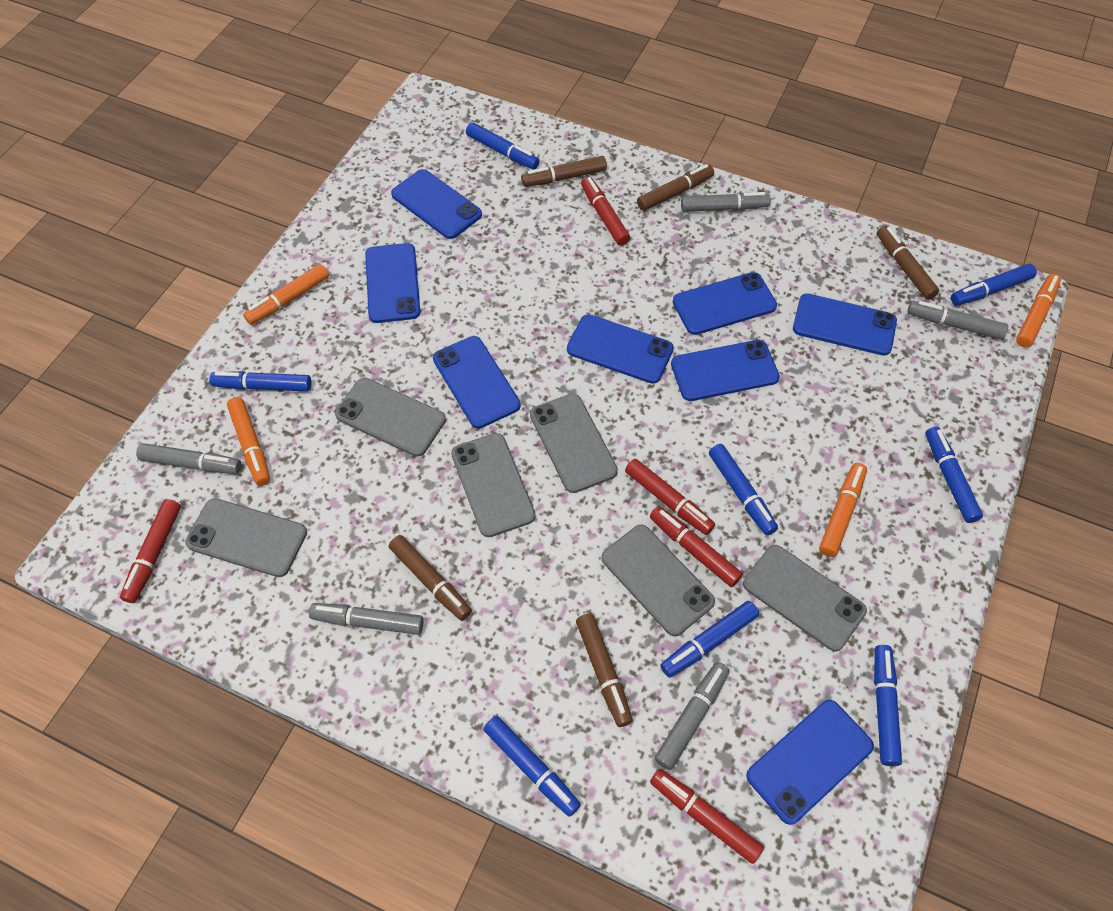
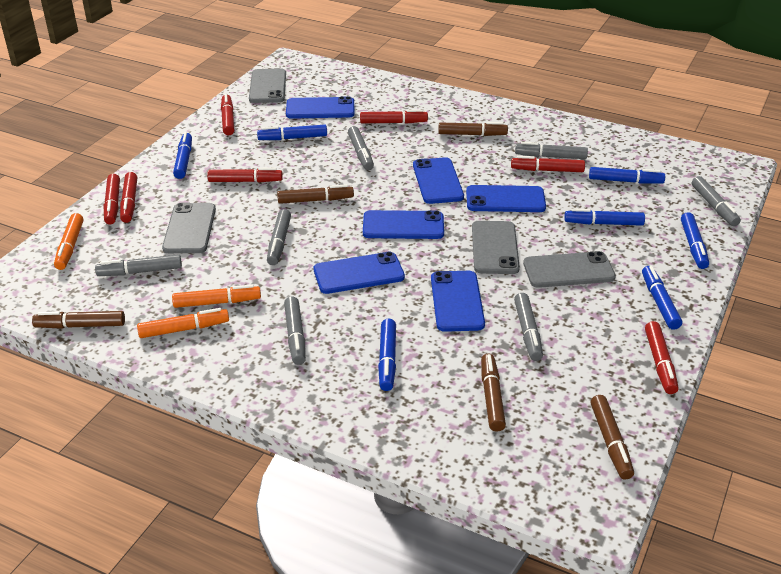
blue marker: 8 -> 7
blue phone: 8 -> 6
grey marker: 5 -> 7
grey phone: 6 -> 4
orange marker: 4 -> 3
red marker: 5 -> 7

